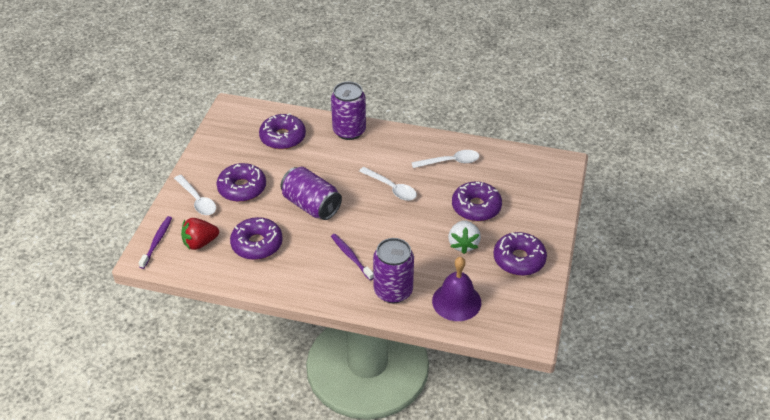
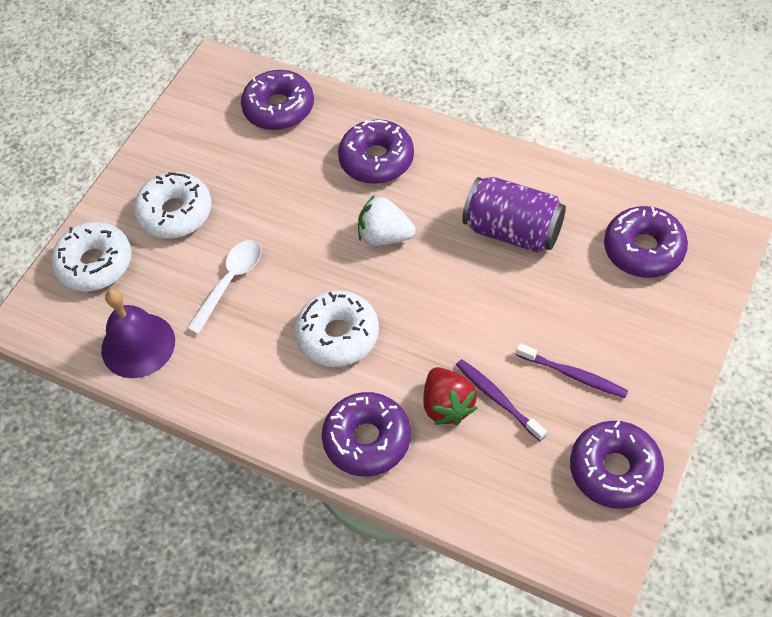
purple can: 3 -> 1
white donut: 0 -> 3
white spoon: 3 -> 1

